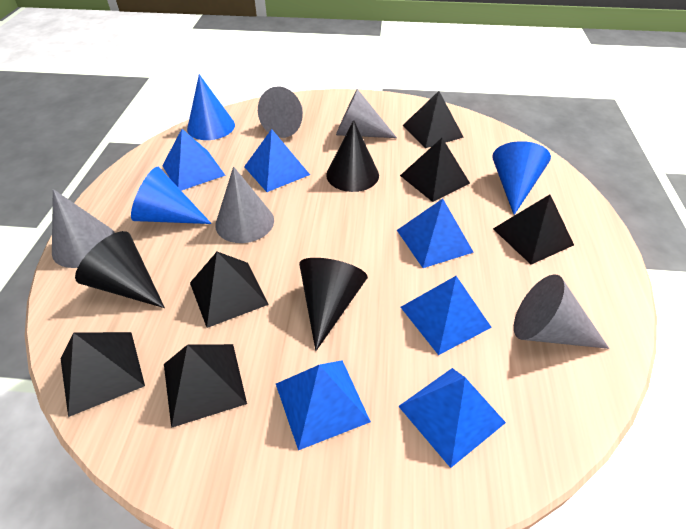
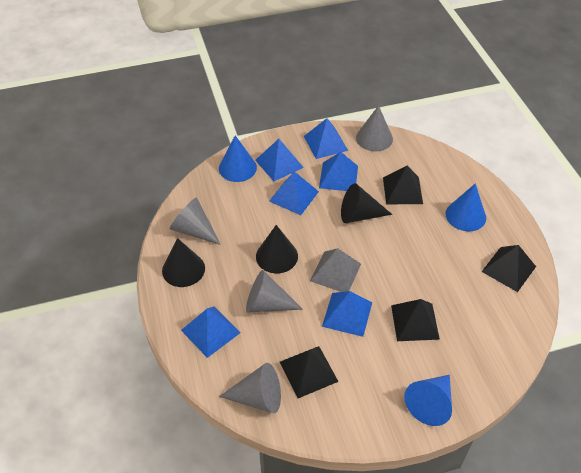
black pyramid: 6 -> 4
grey cone: 5 -> 4
grey pyramid: 0 -> 1

